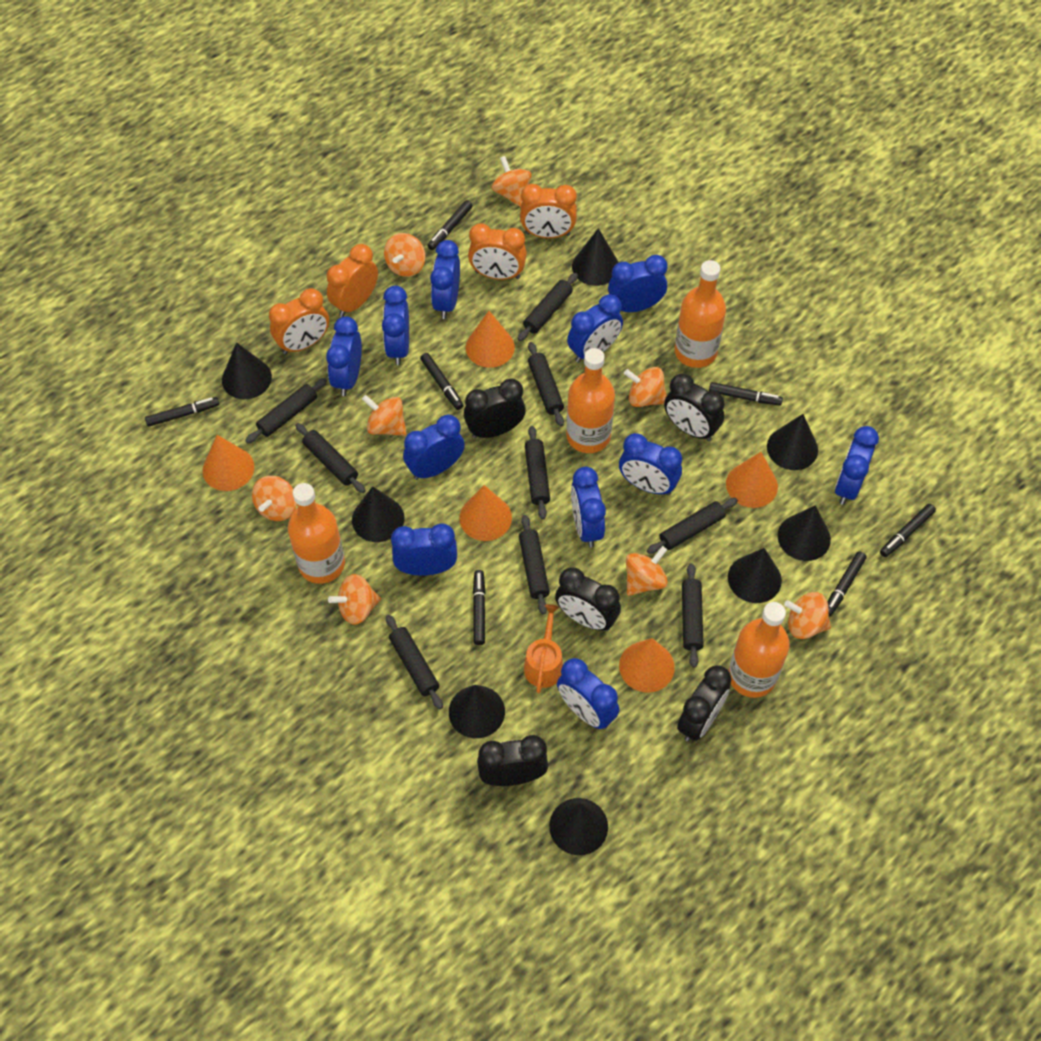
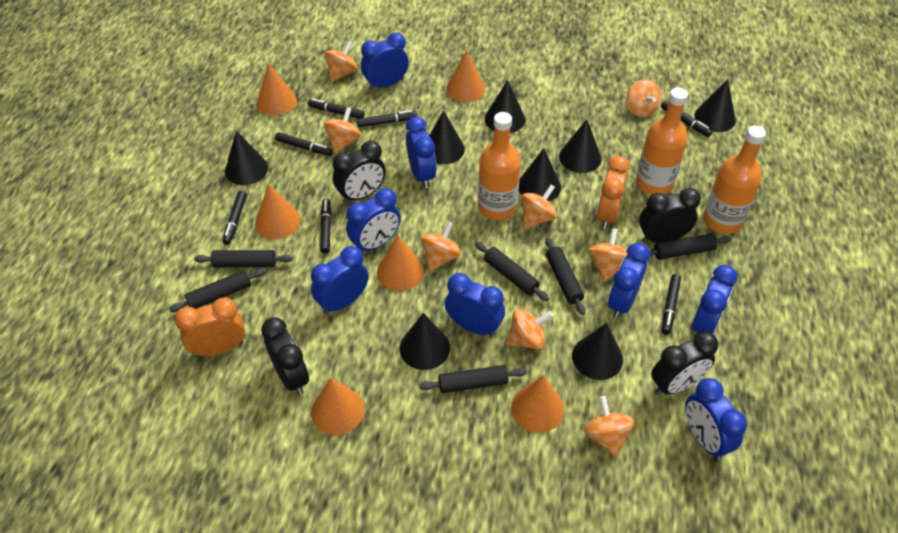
black clock: 5 -> 4
black rolling pin: 9 -> 6
blue clock: 11 -> 8
orange bottle: 4 -> 3
orange clock: 4 -> 2
orange cone: 5 -> 6
orange watering can: 1 -> 0

